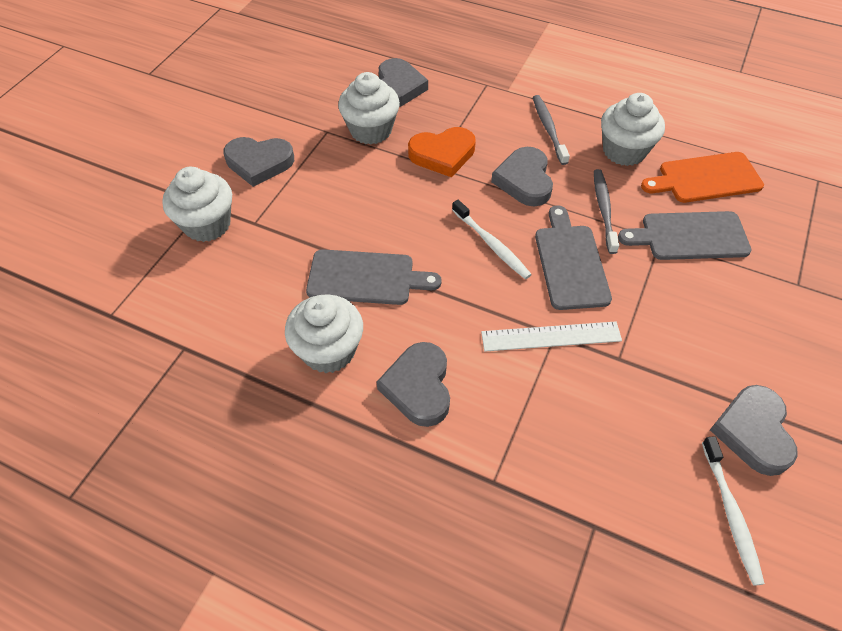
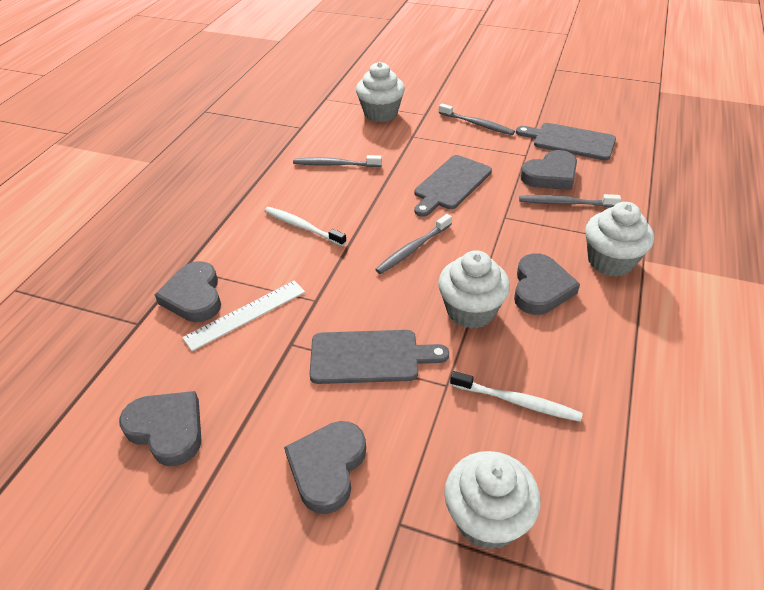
grey toothbrush: 2 -> 4
orange cutting board: 1 -> 0
orange heart: 1 -> 0

